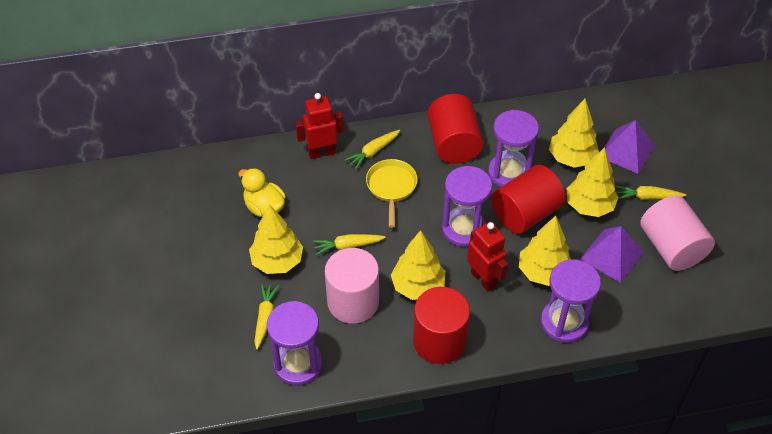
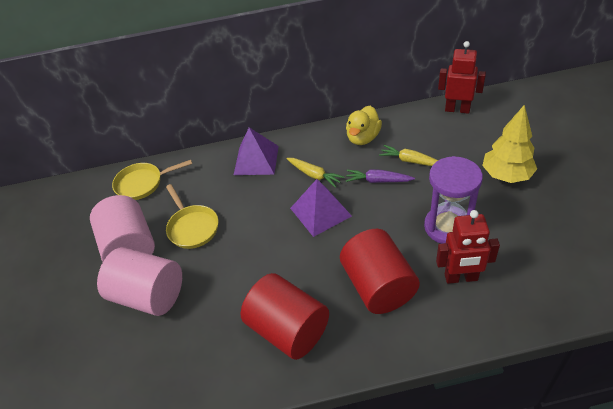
purple carrot: 0 -> 1
purple hourglass: 4 -> 1
red cylinder: 3 -> 2
yellow carrot: 4 -> 2
yellow pan: 1 -> 2
yellow tree: 5 -> 1

